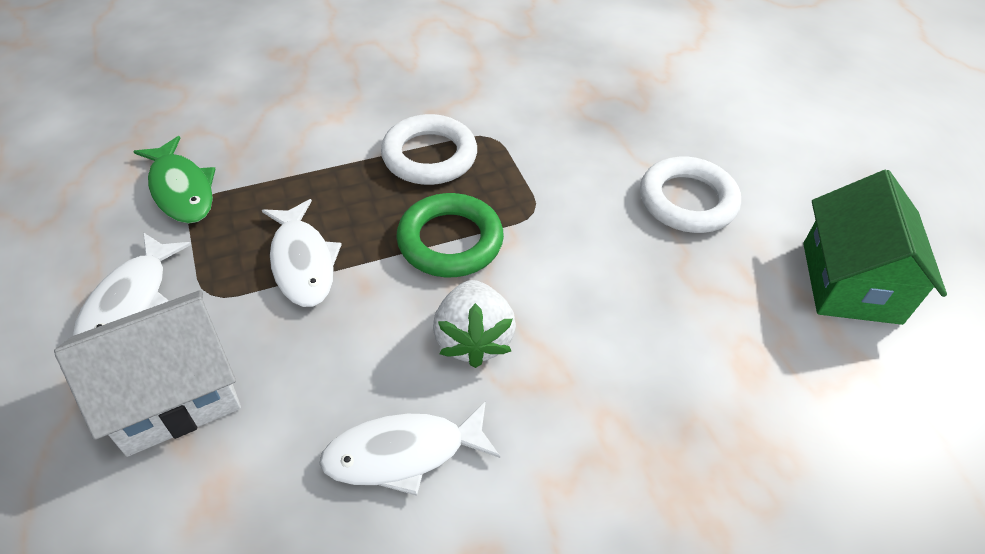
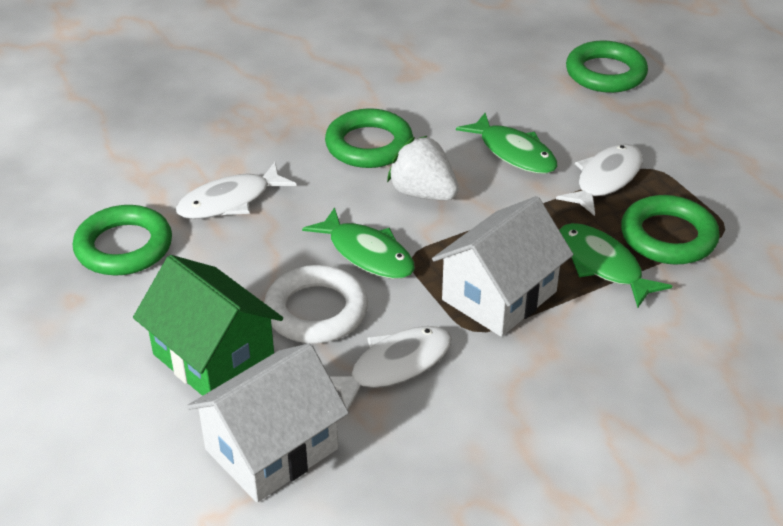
green fish: 1 -> 3
green ring: 1 -> 4
white house: 1 -> 2
white ring: 2 -> 1

